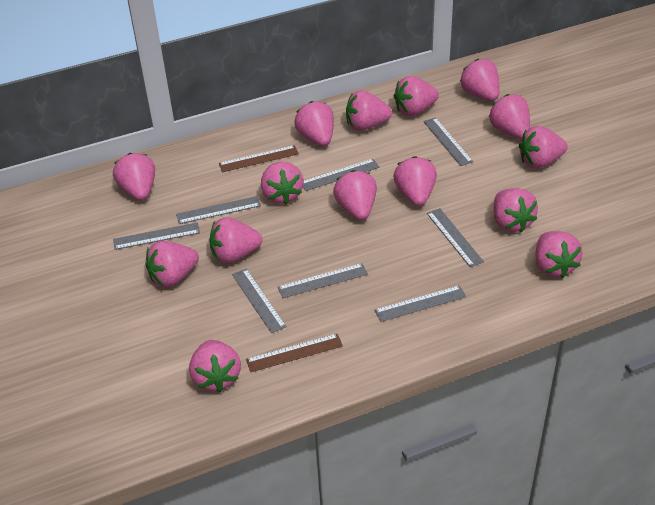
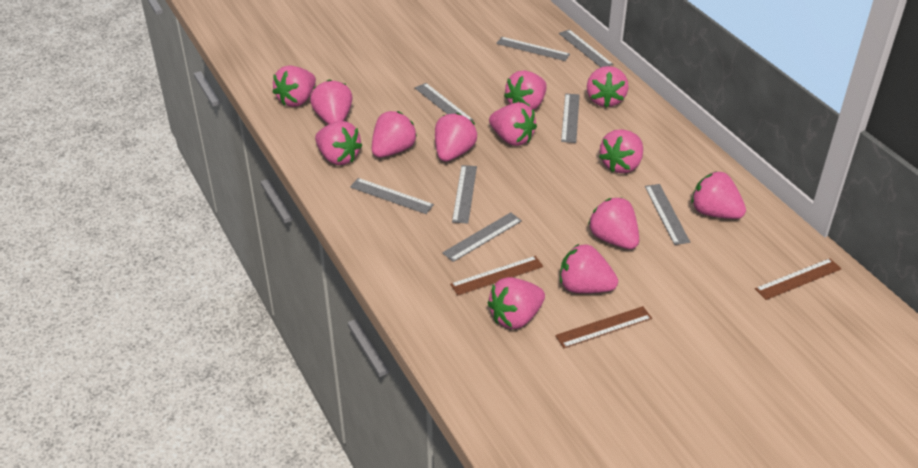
brown ruler: 2 -> 3
pink strawberry: 15 -> 13

